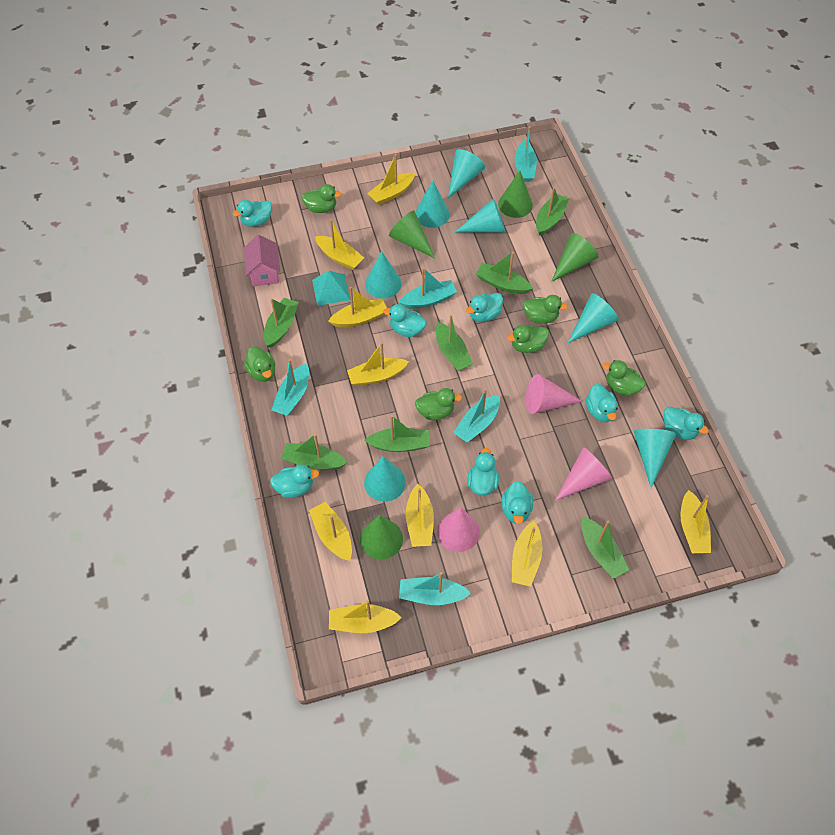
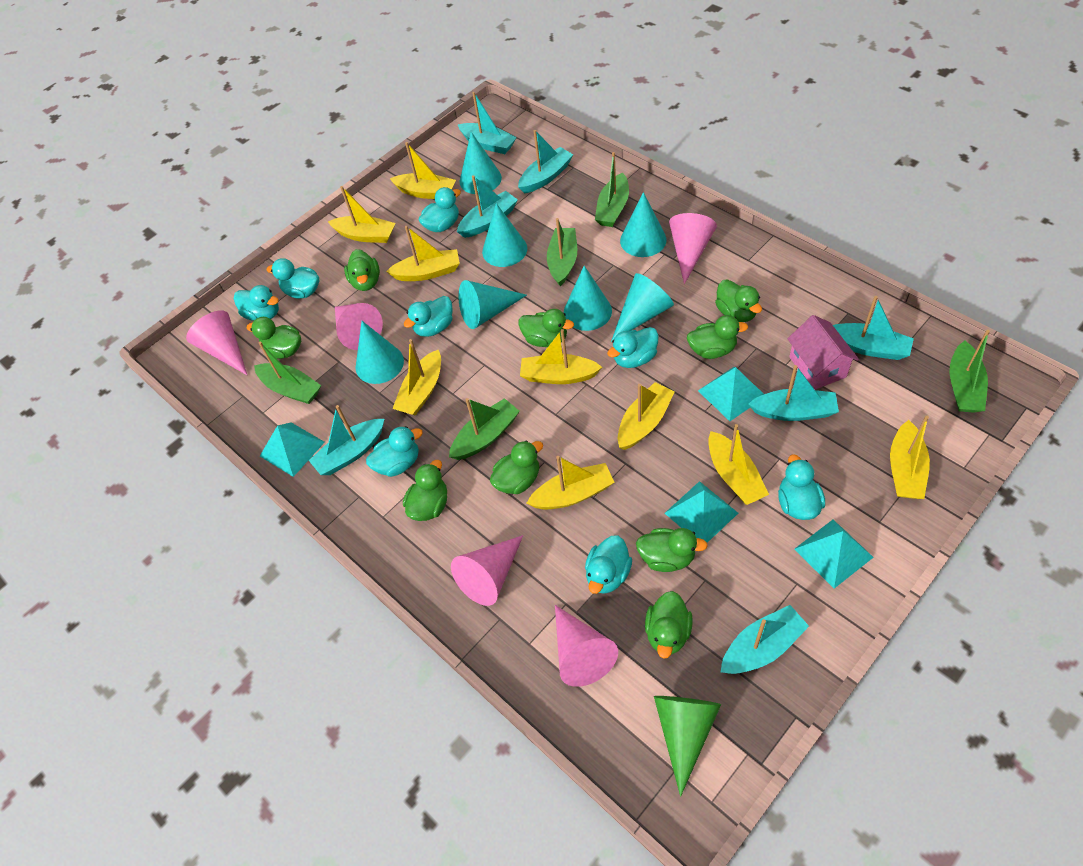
green boat: 7 -> 5
green cone: 4 -> 1
green duck: 6 -> 9
pink cone: 3 -> 5
turquoise boat: 5 -> 7
turquoise pyramid: 1 -> 4

